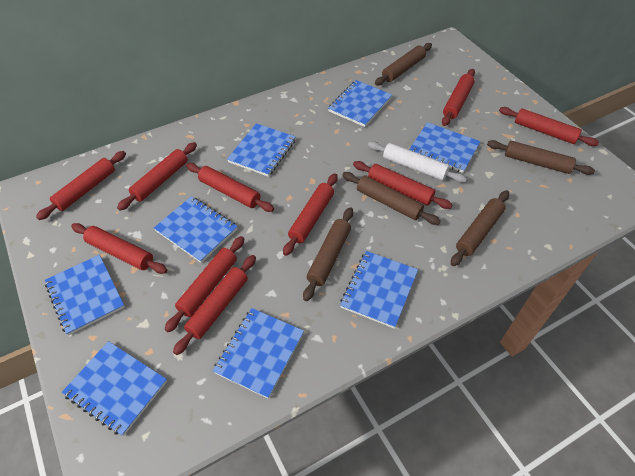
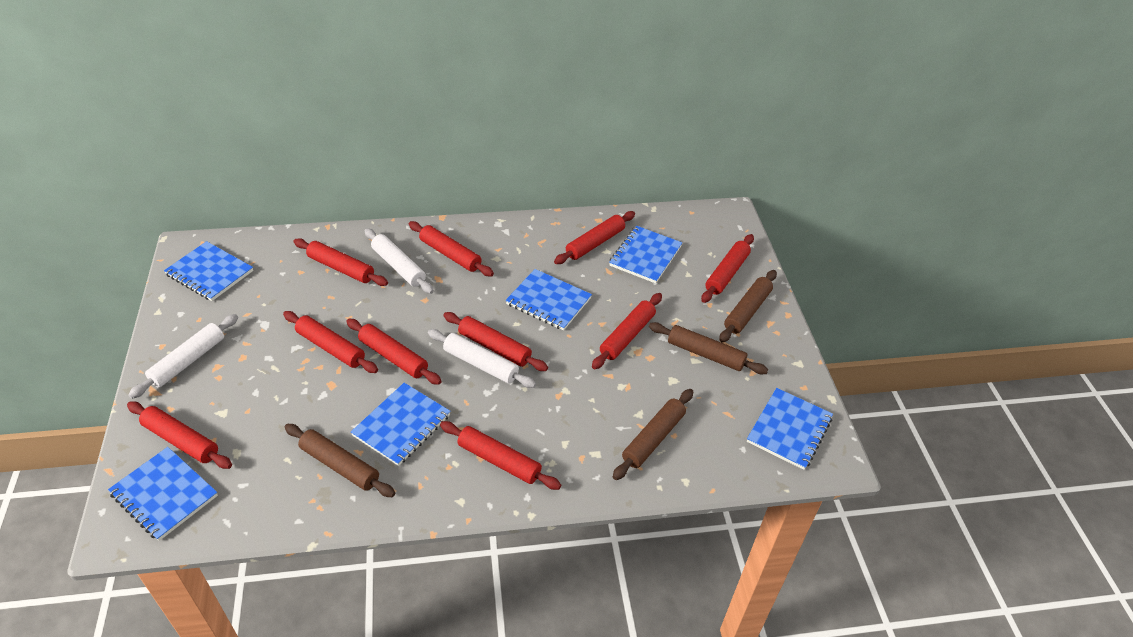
blue notebook: 8 -> 6
brown rolling pin: 5 -> 4
white rolling pin: 1 -> 3

